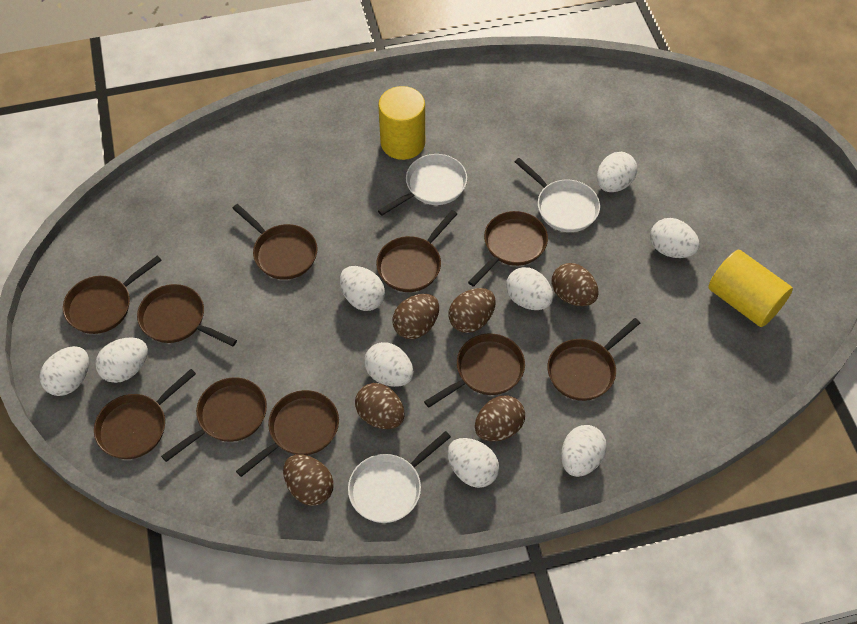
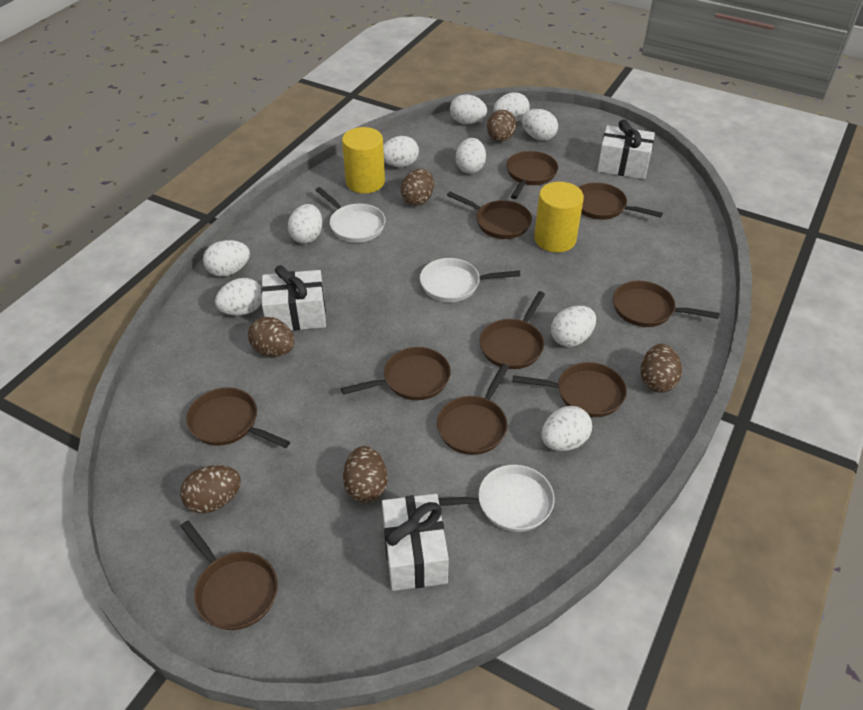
white egg: 9 -> 10
white gift: 0 -> 3

